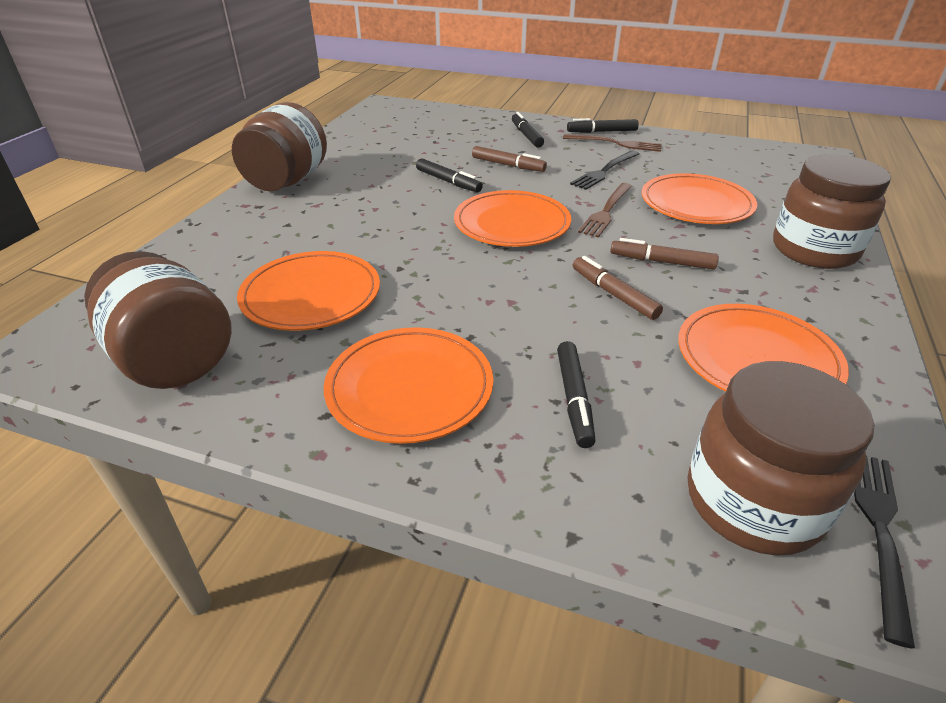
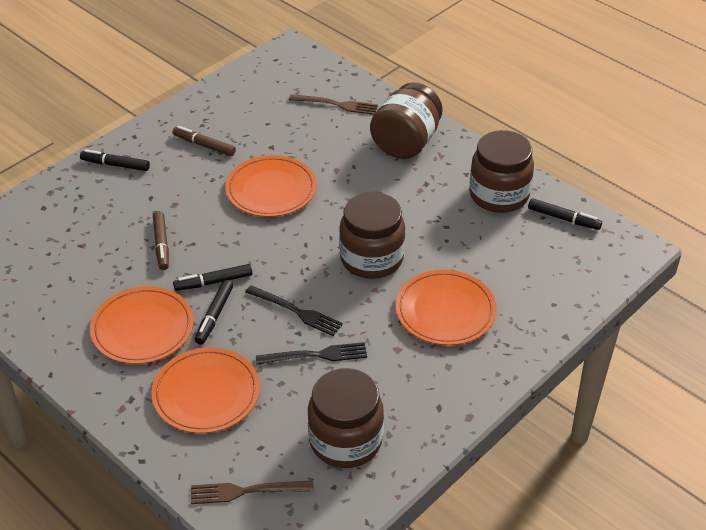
brown marker: 3 -> 2
orange plate: 5 -> 4

